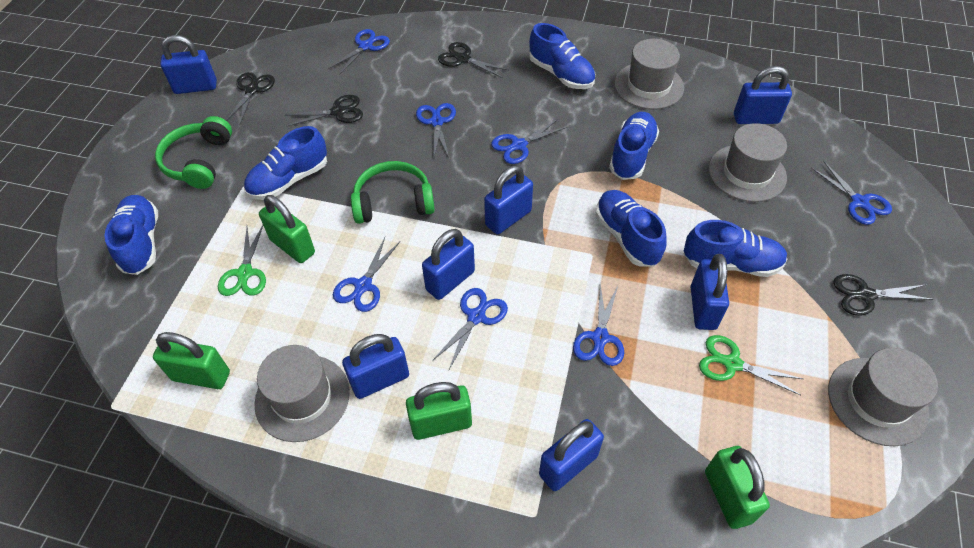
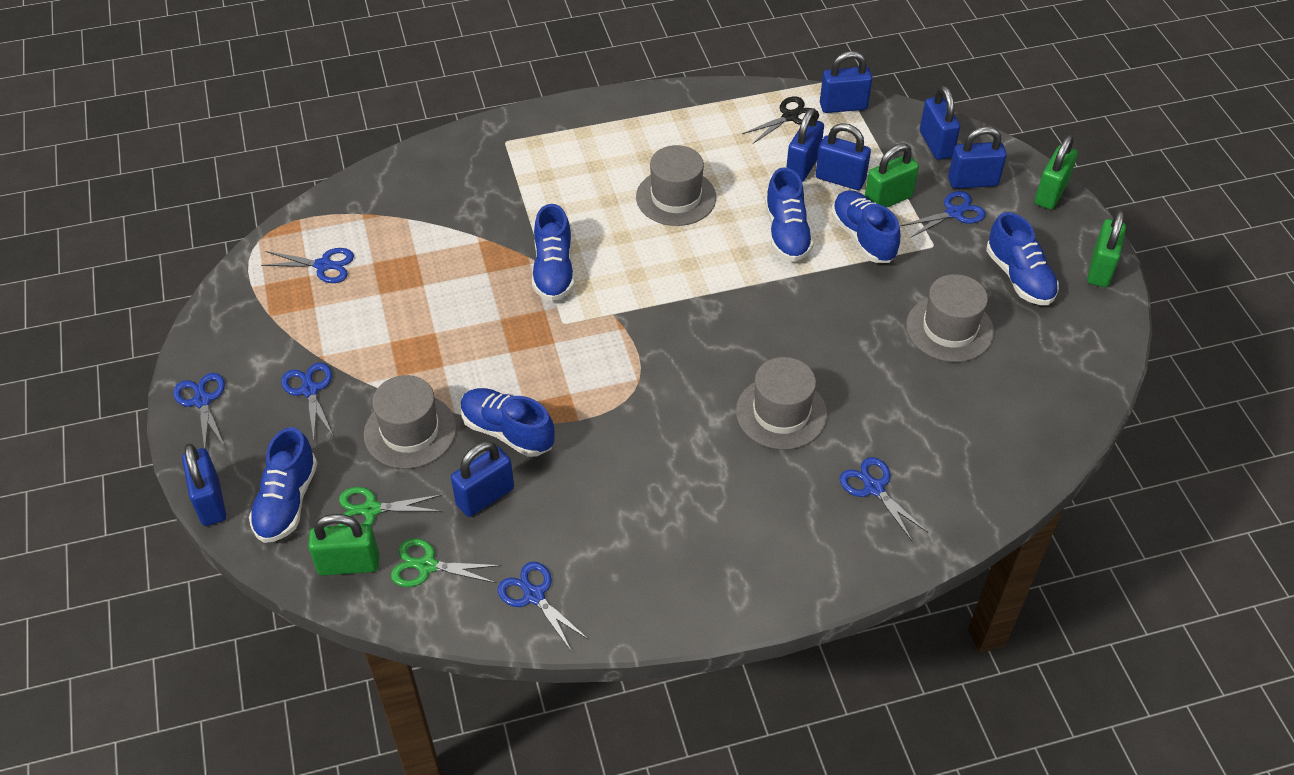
black scissors: 4 -> 1
blue scissors: 7 -> 6
green headphones: 2 -> 0

